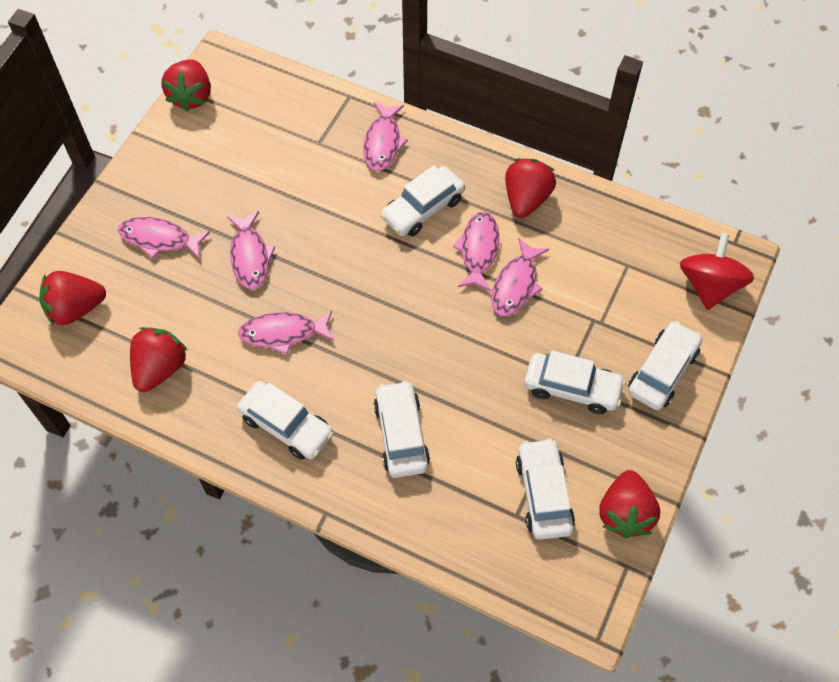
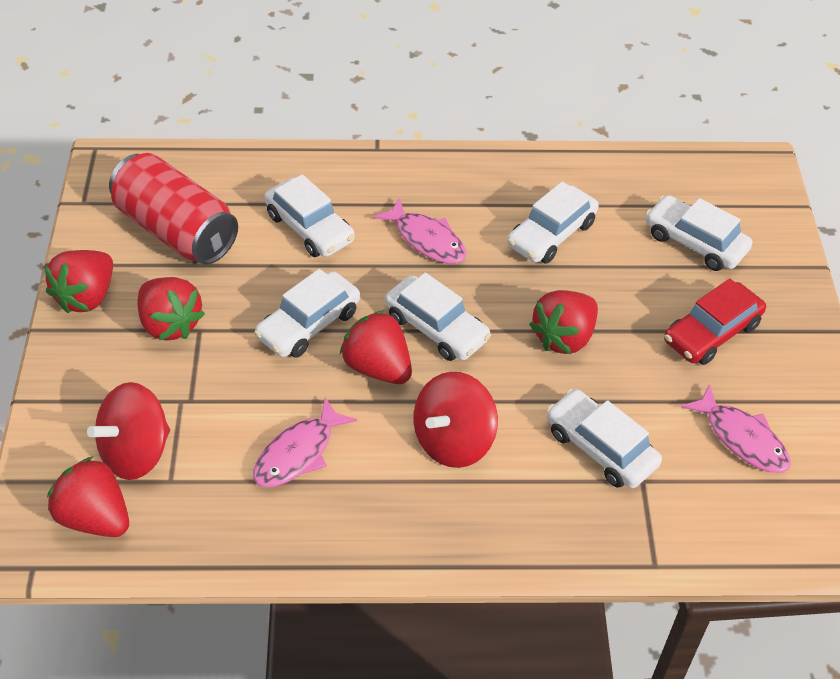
pink fish: 6 -> 3
red can: 0 -> 1
red car: 0 -> 1
red spinning top: 1 -> 2

